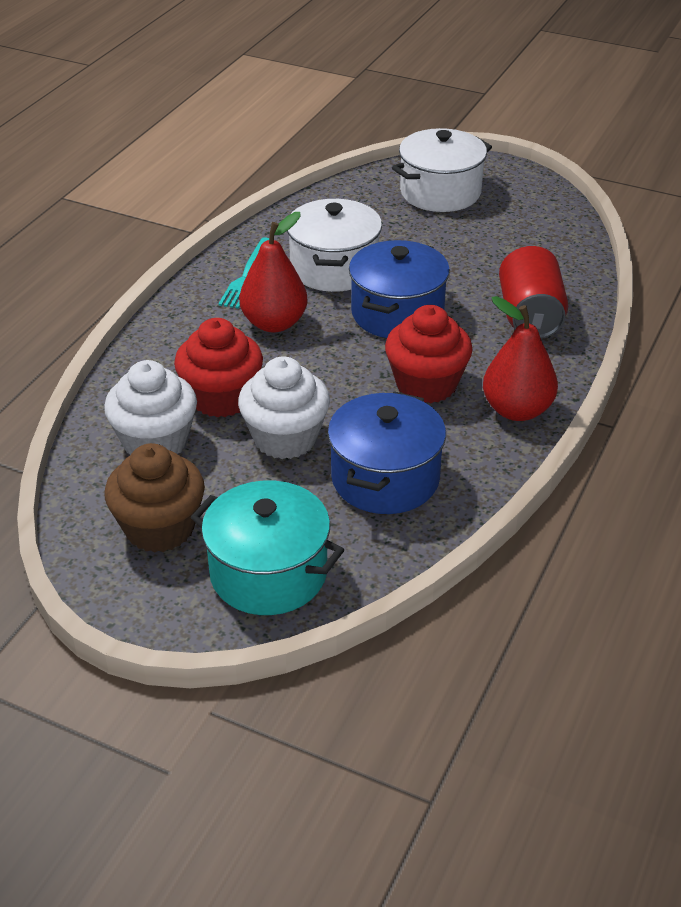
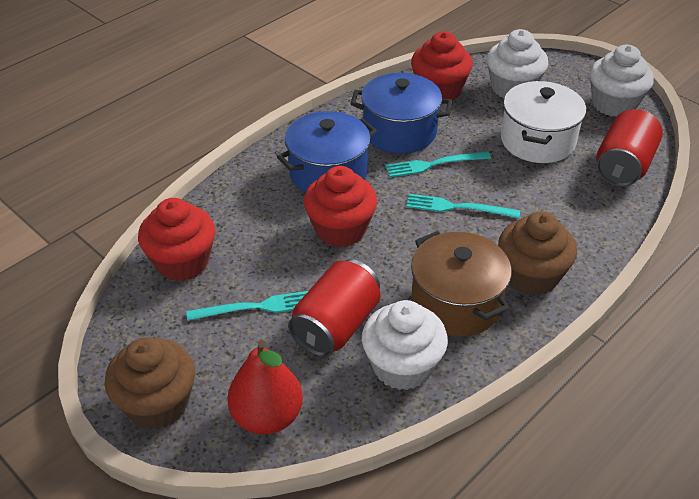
brown cupcake: 1 -> 2
brown pot: 0 -> 1
red can: 1 -> 2
red cupcake: 2 -> 3
red pear: 2 -> 1
turquoise fork: 1 -> 3
turquoise pot: 1 -> 0
white cupcake: 2 -> 3
white pot: 2 -> 1

